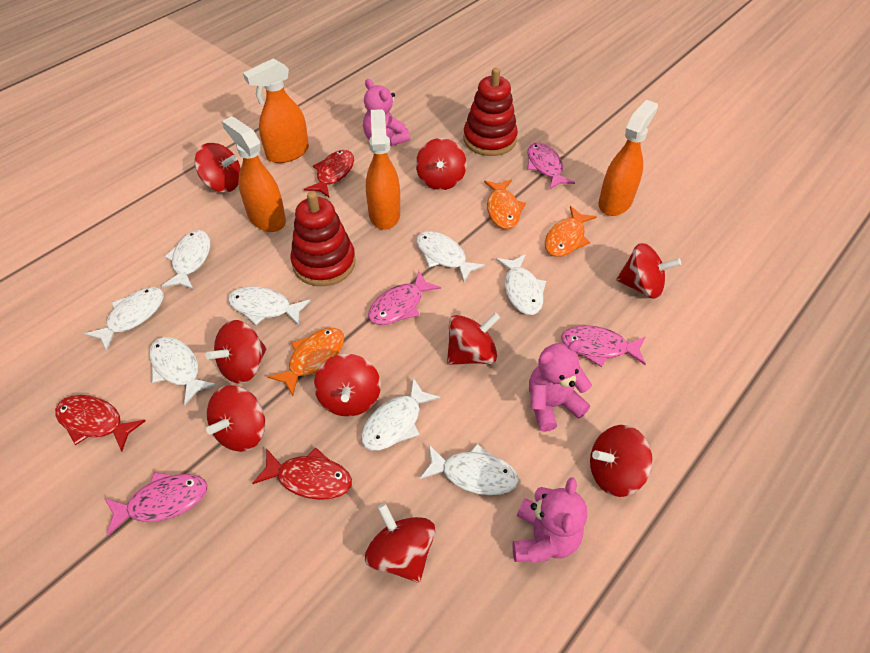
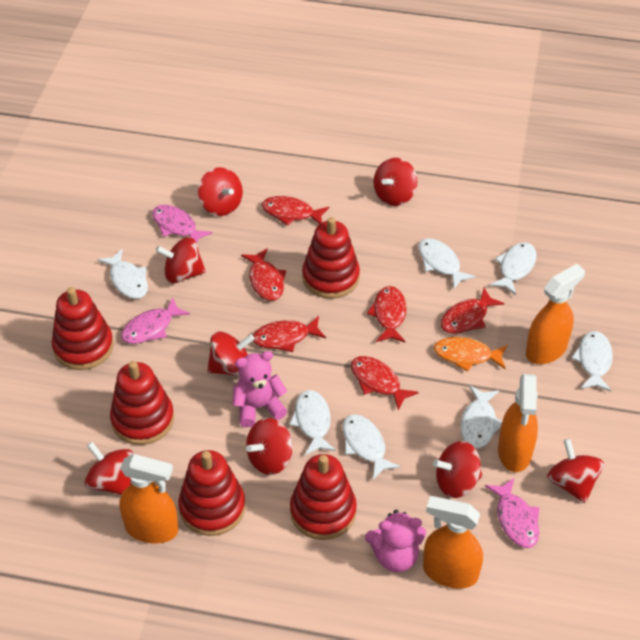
orange fish: 3 -> 1
pink fish: 4 -> 3
pink teddy bear: 3 -> 2
red fish: 3 -> 6
red spinning top: 9 -> 8
red stacking toy: 2 -> 5
white fish: 8 -> 7

